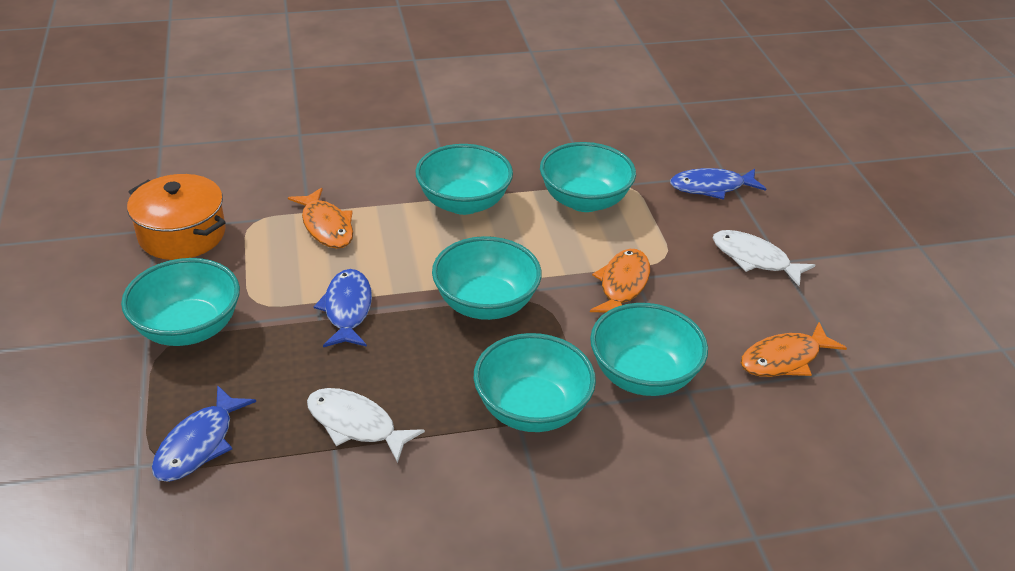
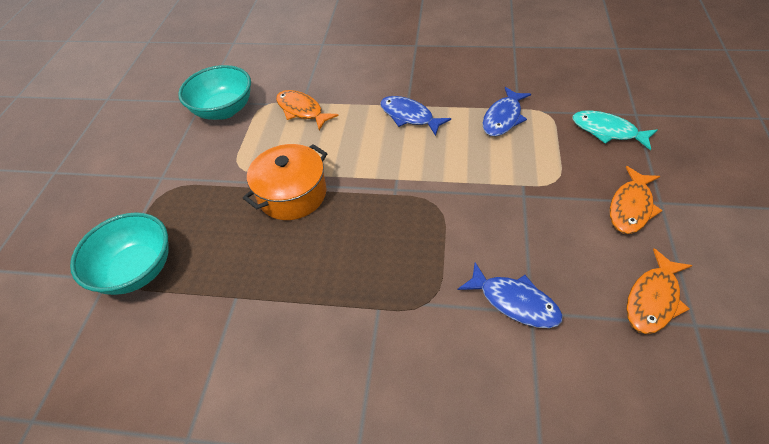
turquoise bowl: 6 -> 2
turquoise fish: 0 -> 1
white fish: 2 -> 0

